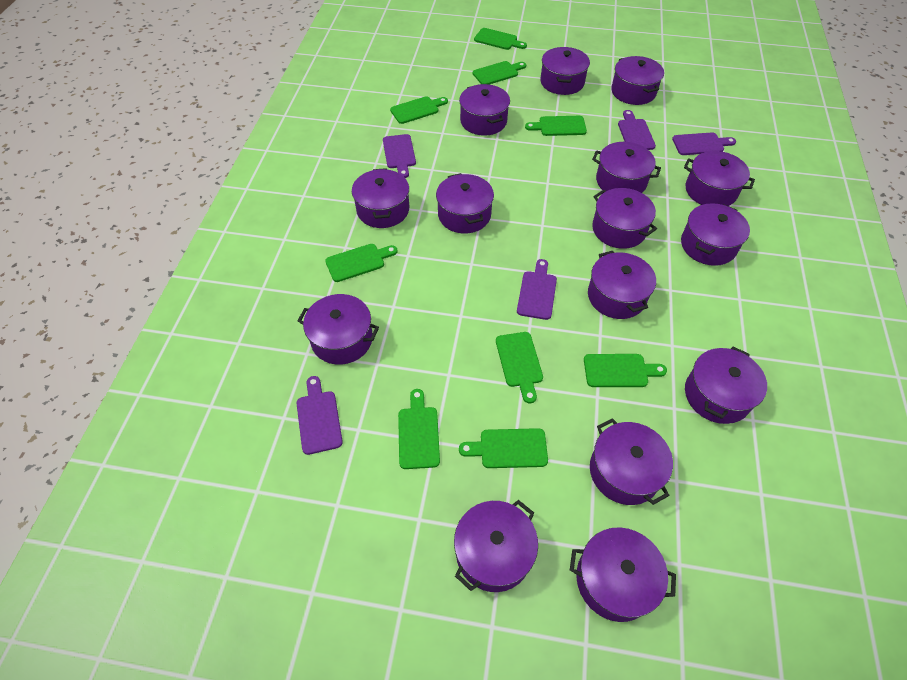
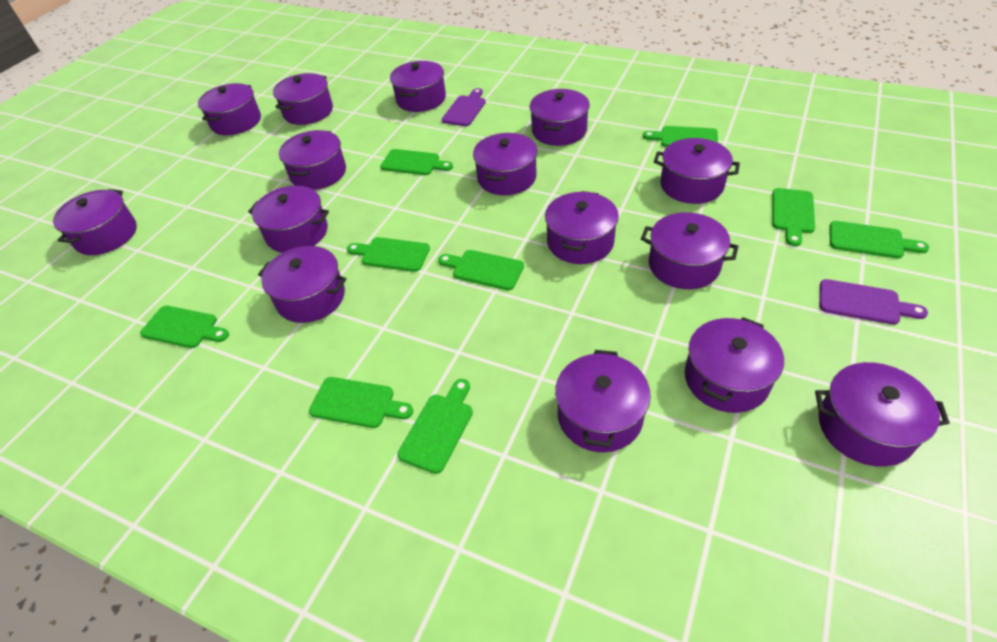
purple cutting board: 5 -> 2

